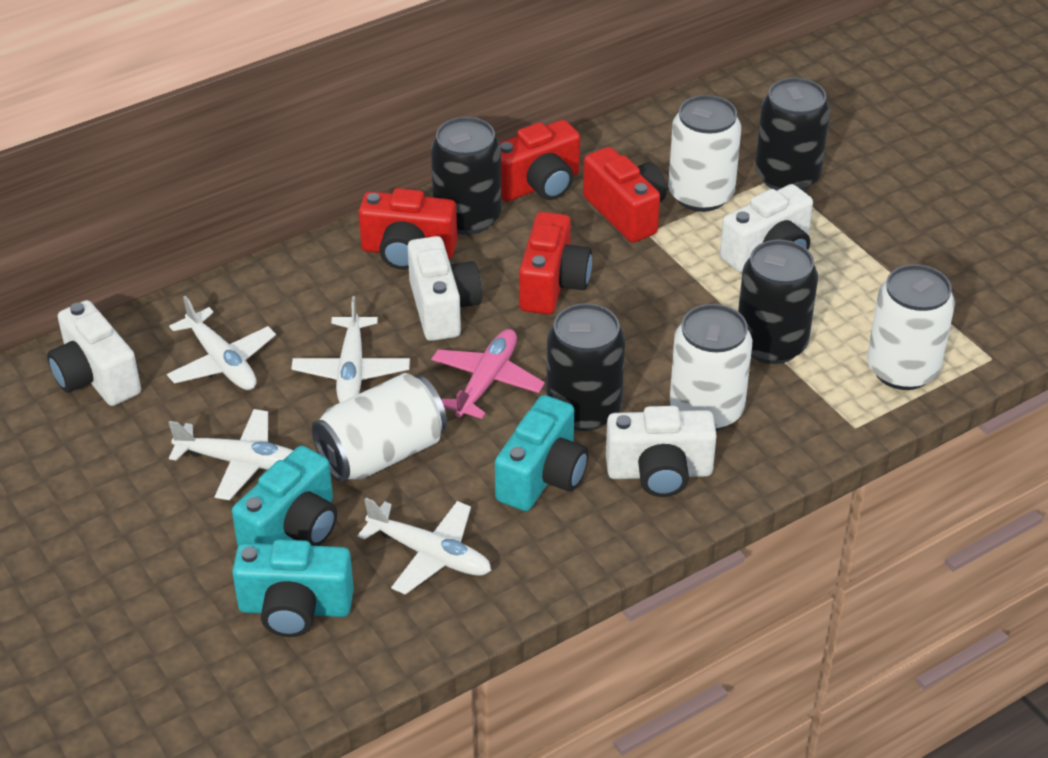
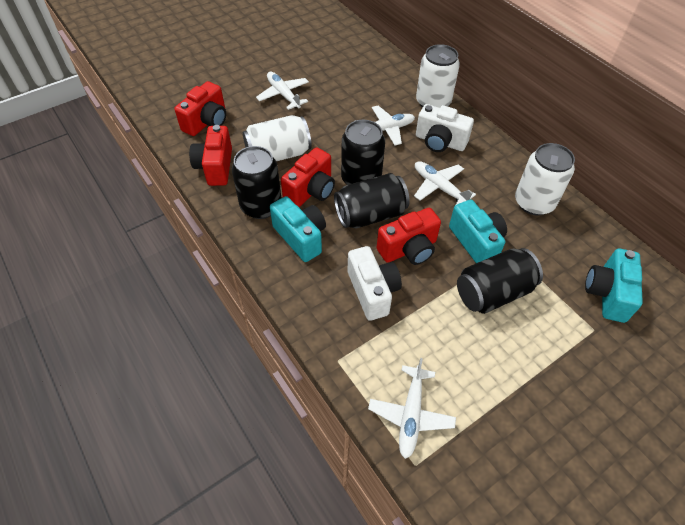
pink plane: 1 -> 0
white camera: 4 -> 2
white can: 4 -> 3

